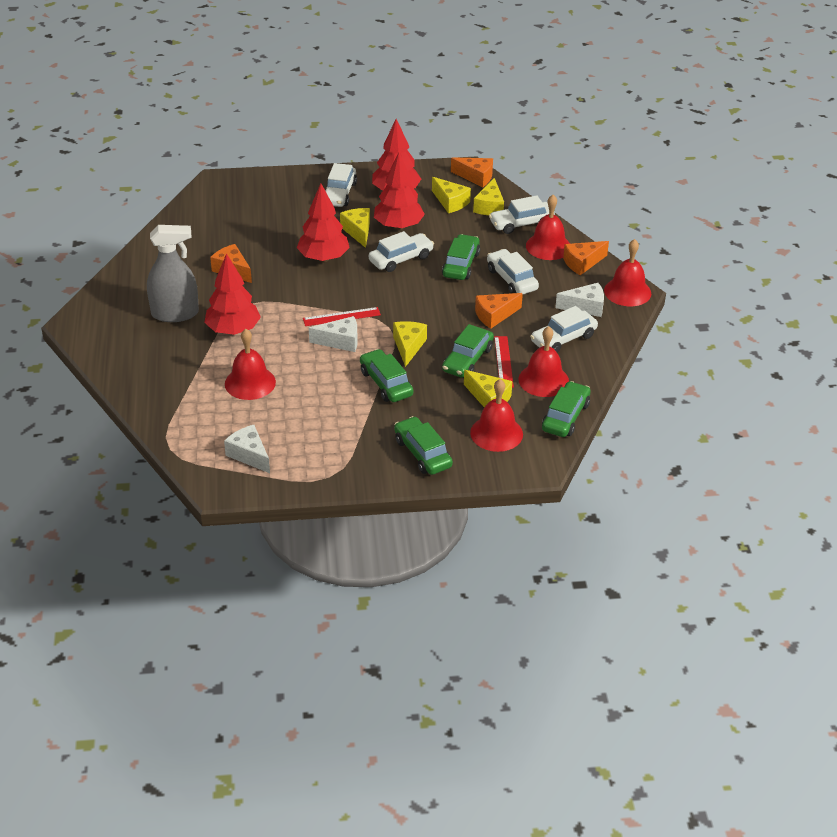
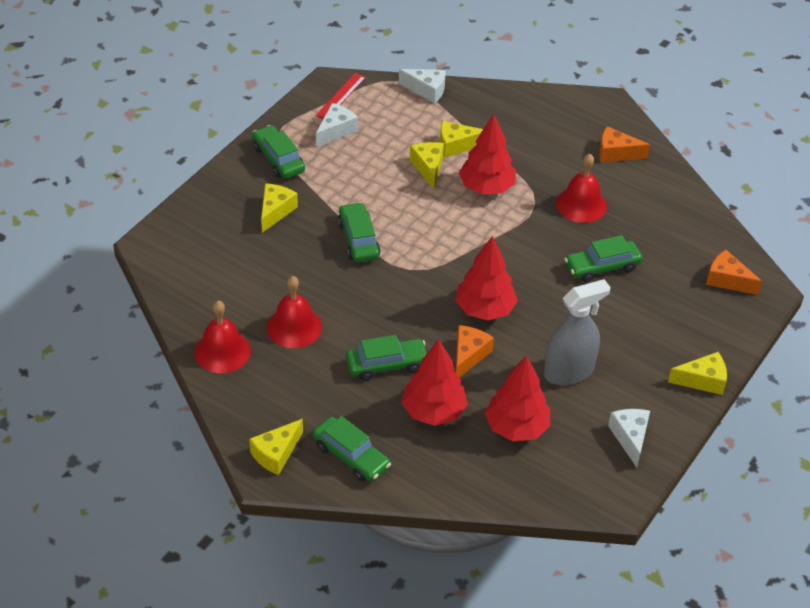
orange cheese: 4 -> 3
red bell: 5 -> 3
red ruler: 2 -> 1
white car: 5 -> 0

